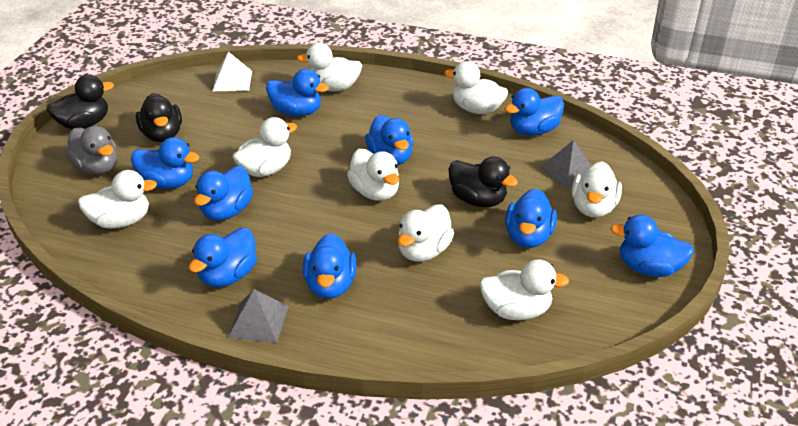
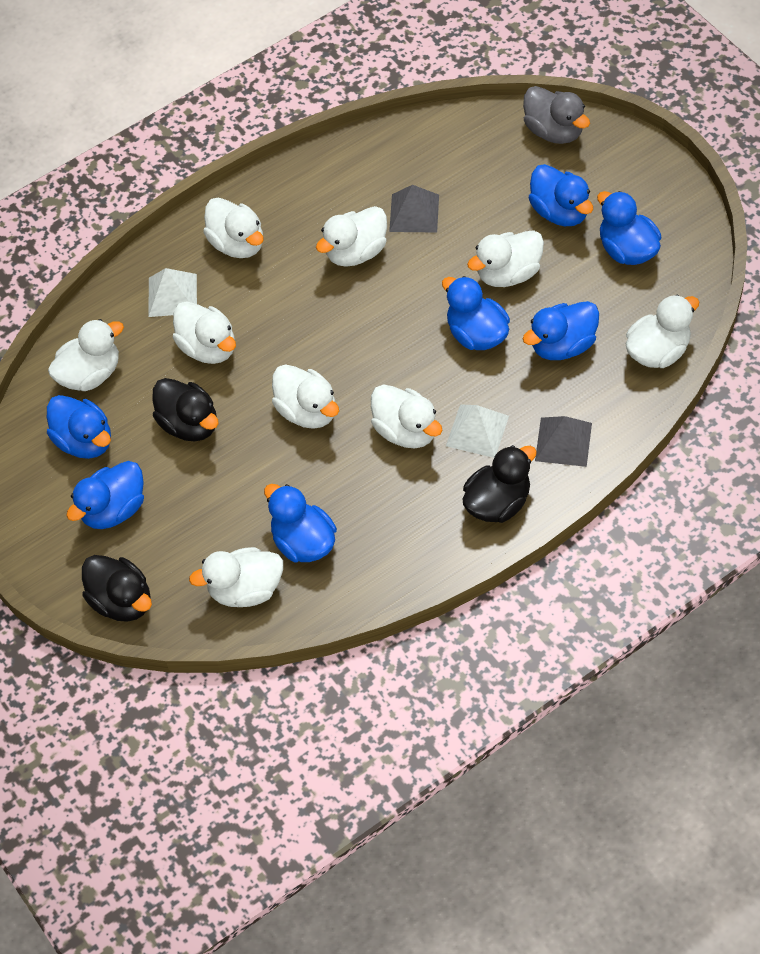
blue duck: 9 -> 7
white duck: 8 -> 9
white pyramid: 1 -> 2

